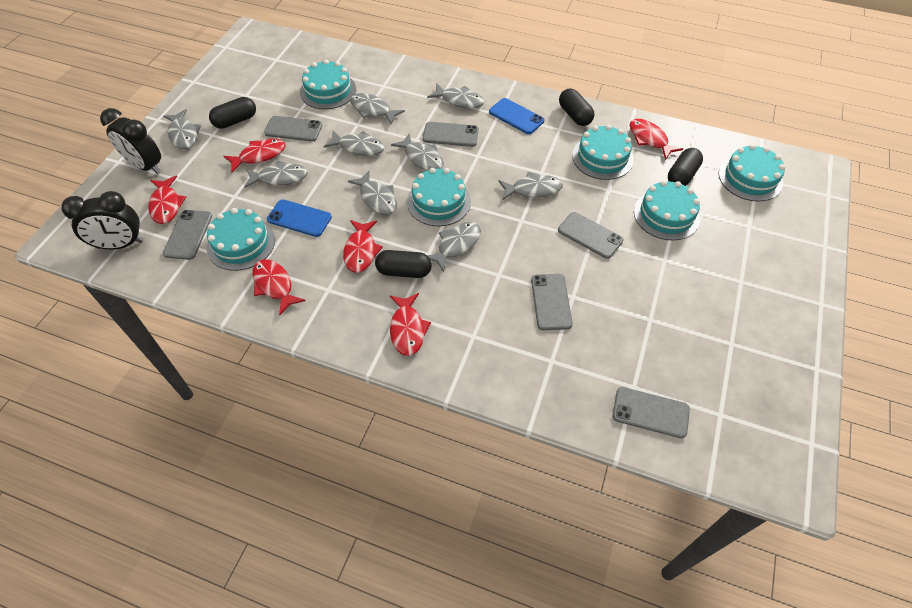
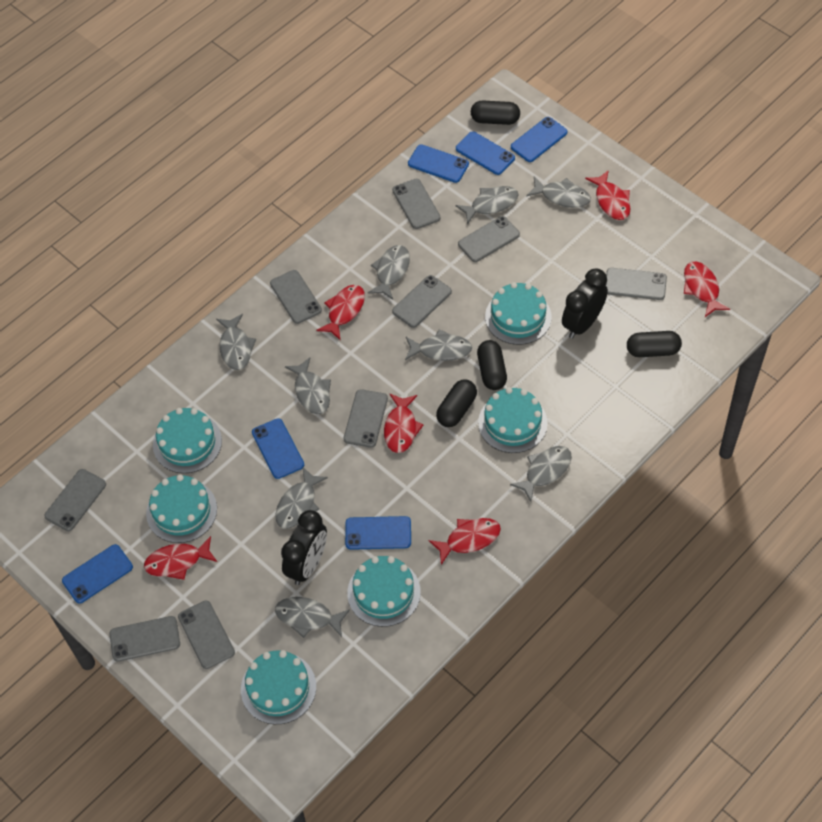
blue phone: 2 -> 6
grey phone: 6 -> 9

